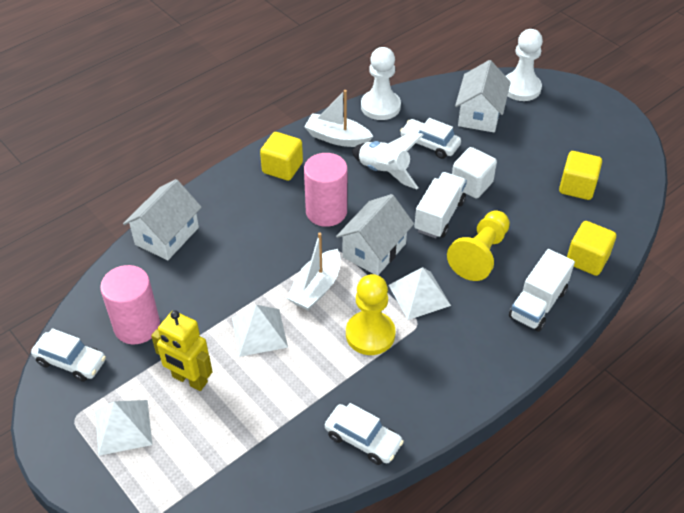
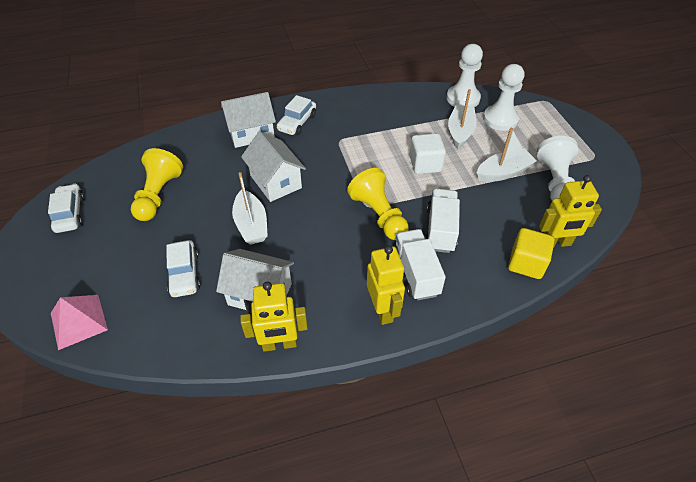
pink cylinder: 2 -> 0
pink pyramid: 0 -> 1
white boat: 2 -> 3
white pawn: 2 -> 3
white pyramid: 3 -> 0
white rocket: 1 -> 0
yellow cube: 3 -> 1
yellow robot: 1 -> 3

